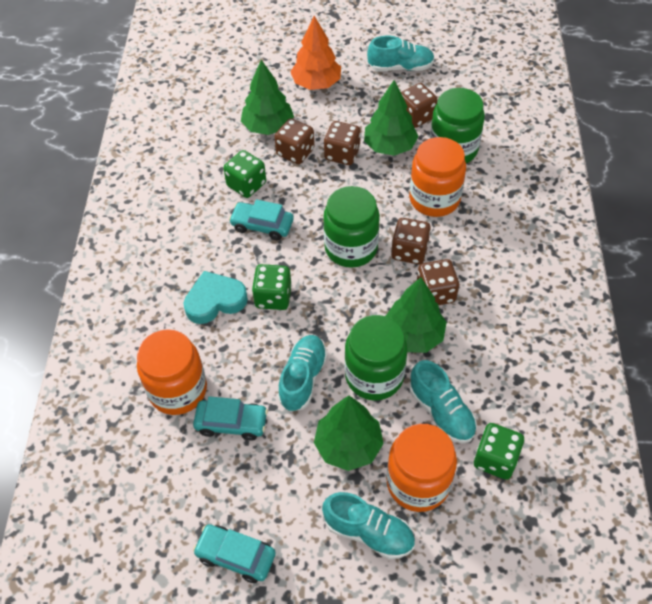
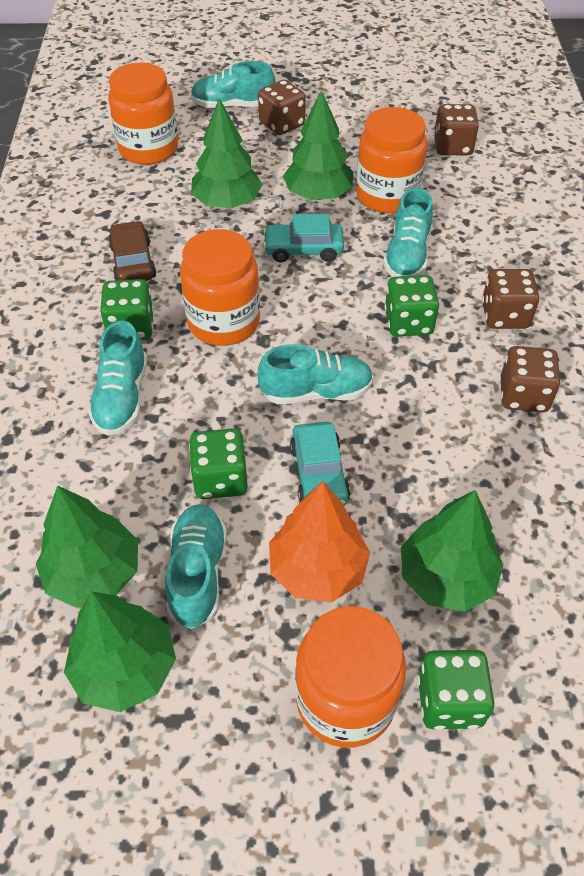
brown car: 0 -> 1
brown dice: 5 -> 4
green dice: 3 -> 4
green jar: 3 -> 0
green tree: 4 -> 5
orange jar: 3 -> 4
turquoise car: 3 -> 2
turquoise heart: 1 -> 0
turquoise shoe: 4 -> 5

